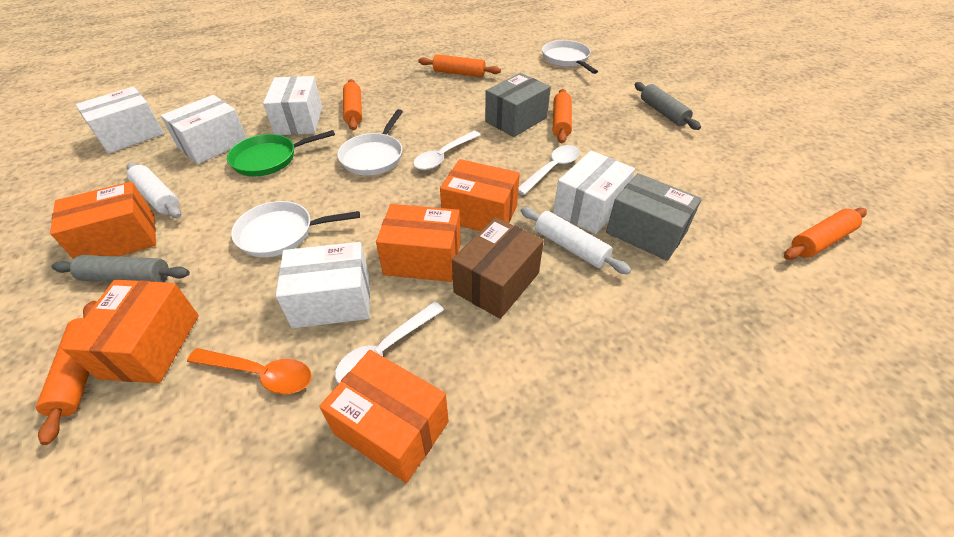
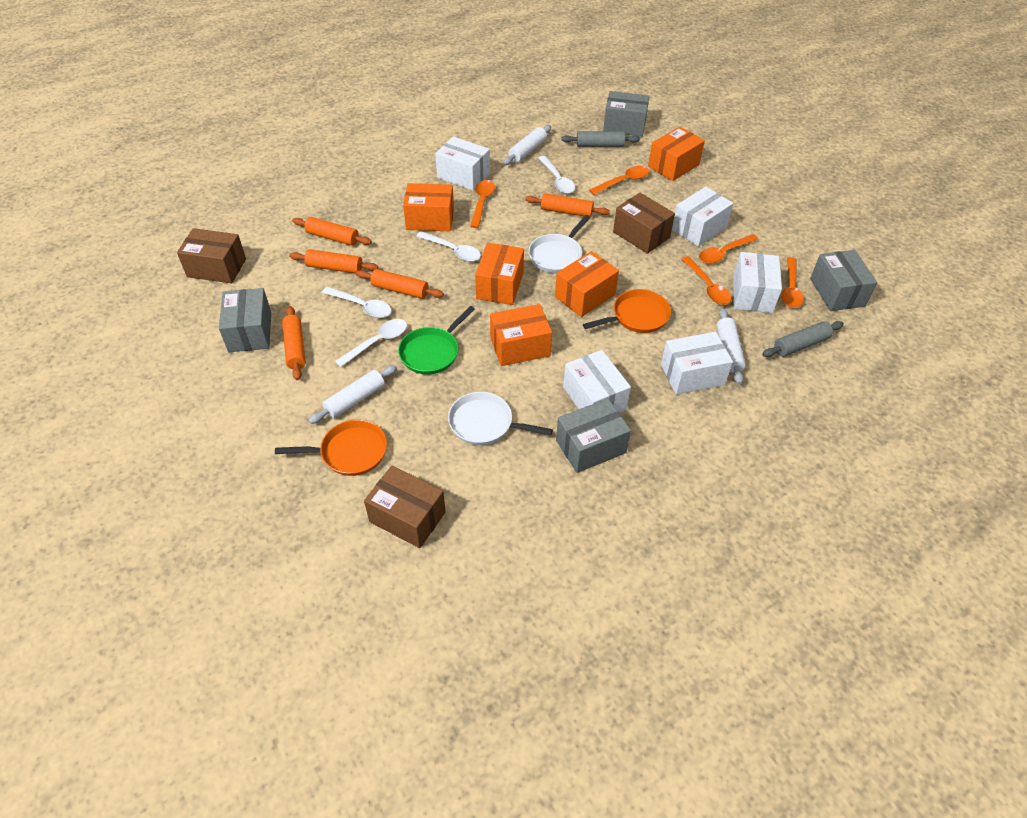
brown box: 1 -> 3
grey box: 2 -> 4
orange pan: 0 -> 2
orange spoon: 1 -> 5
white pan: 3 -> 2
white rolling pin: 2 -> 3
white spoon: 3 -> 4

